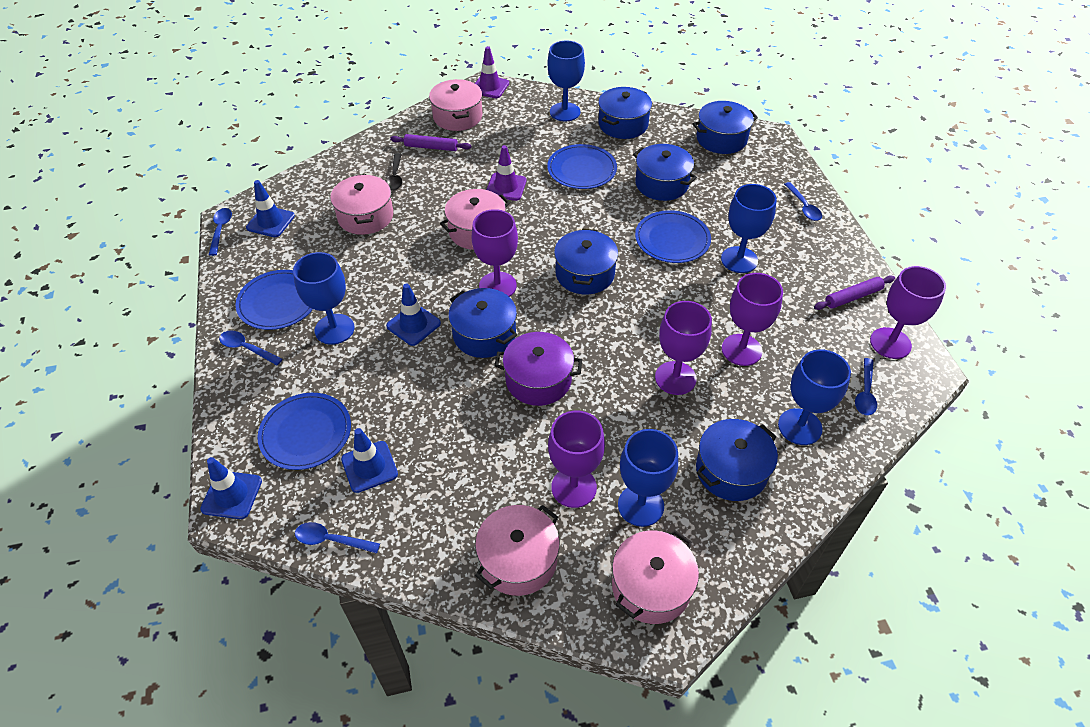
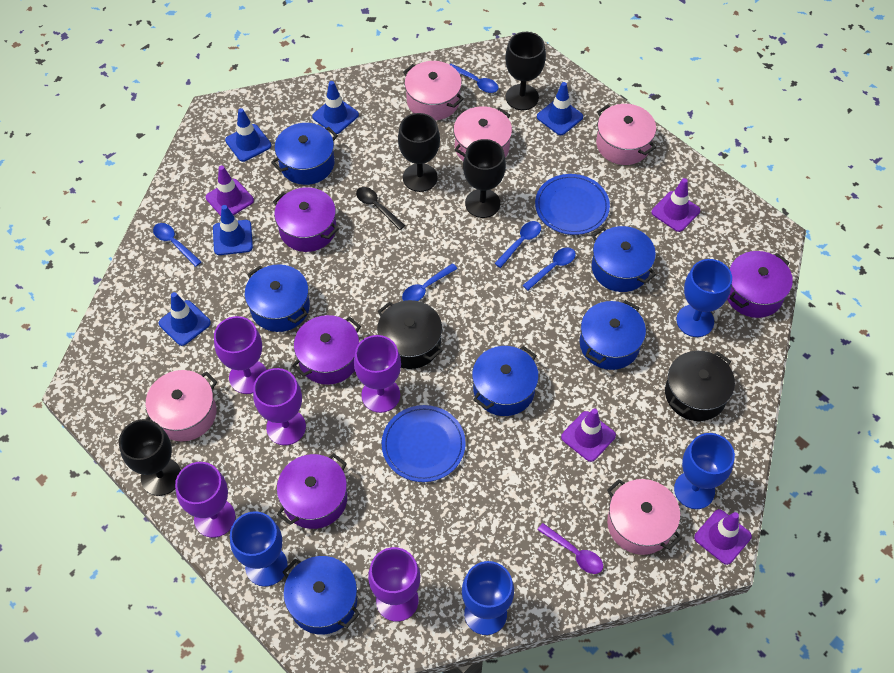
black goblet: 0 -> 4
black pot: 0 -> 2
blue goblet: 5 -> 4
blue plate: 4 -> 2
blue traffic cone: 4 -> 5
purple pot: 1 -> 4
purple rolling pin: 2 -> 0
purple spoon: 0 -> 1
purple traffic cone: 2 -> 4

